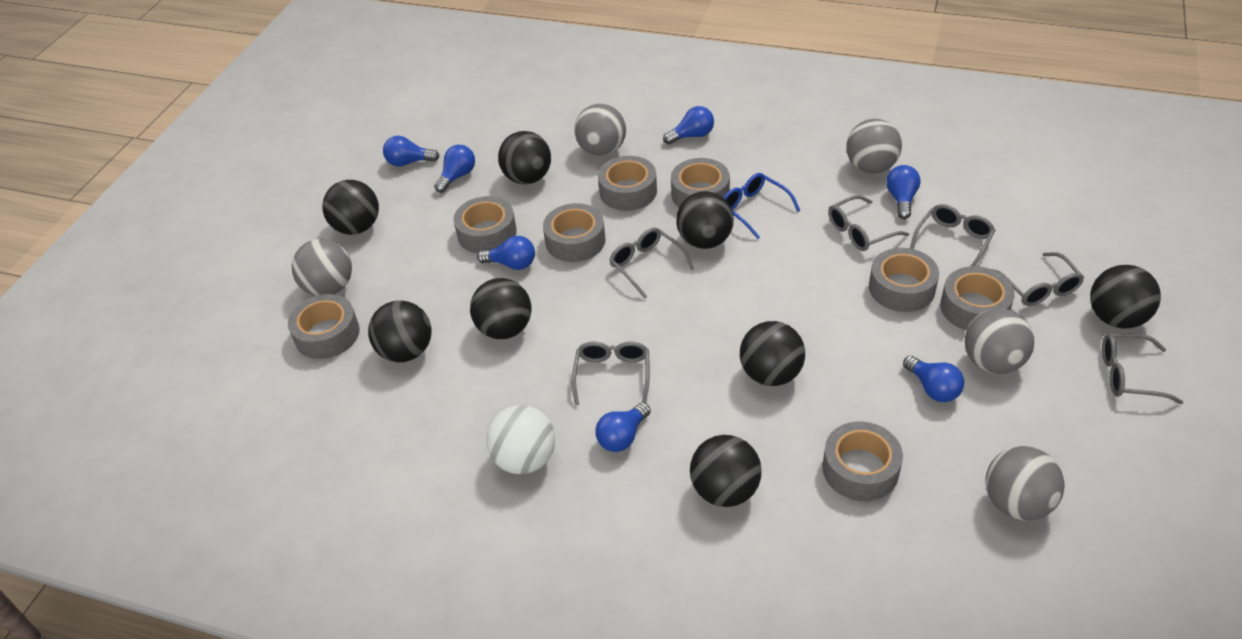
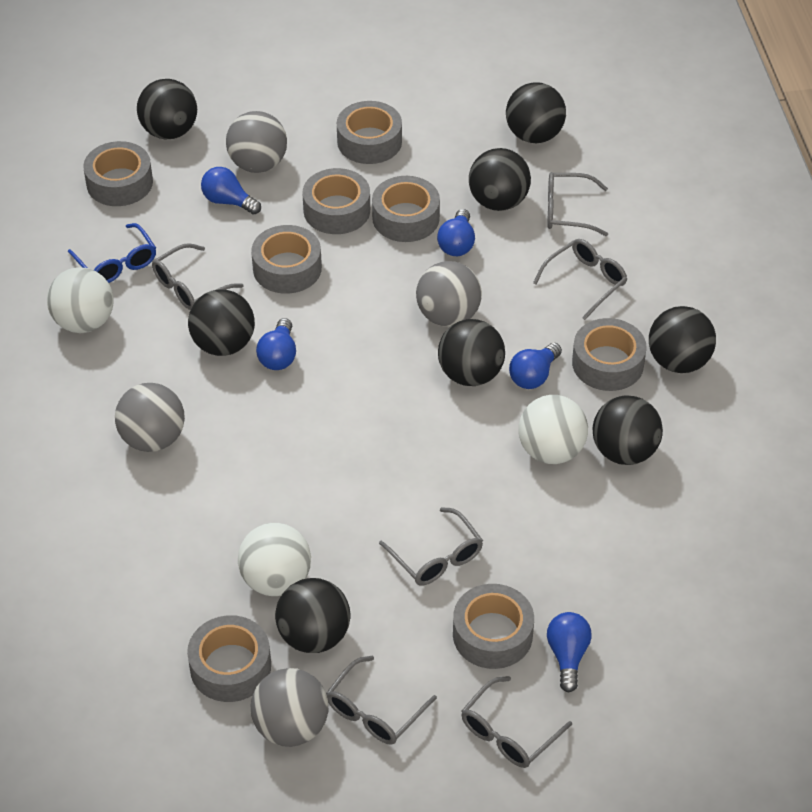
blue light bulb: 7 -> 5
grey ball: 5 -> 4
white ball: 1 -> 3

